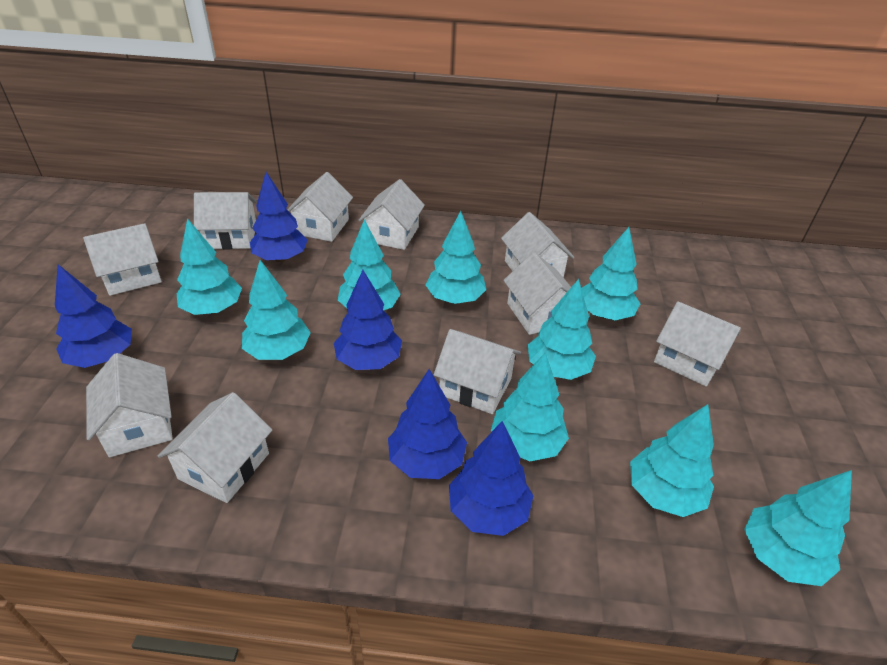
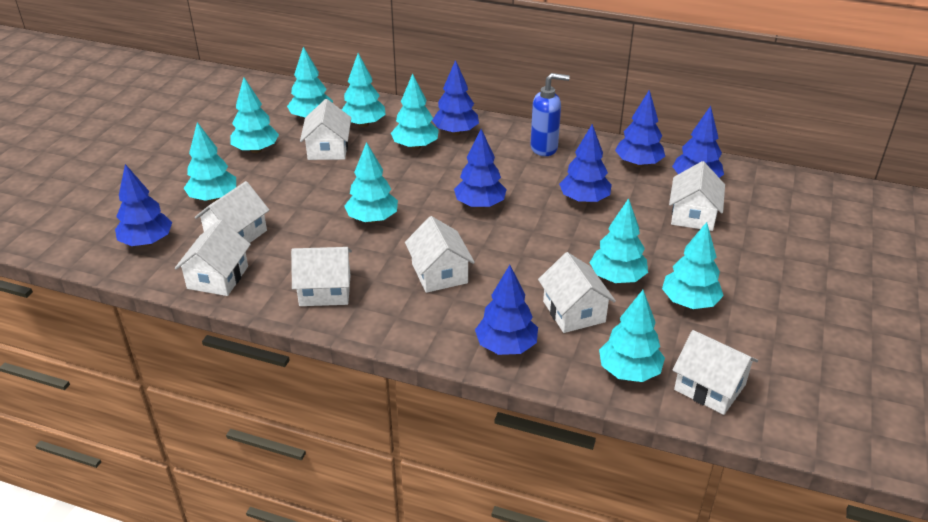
blue soap dispenser: 0 -> 1
blue tree: 5 -> 7
white house: 10 -> 8

